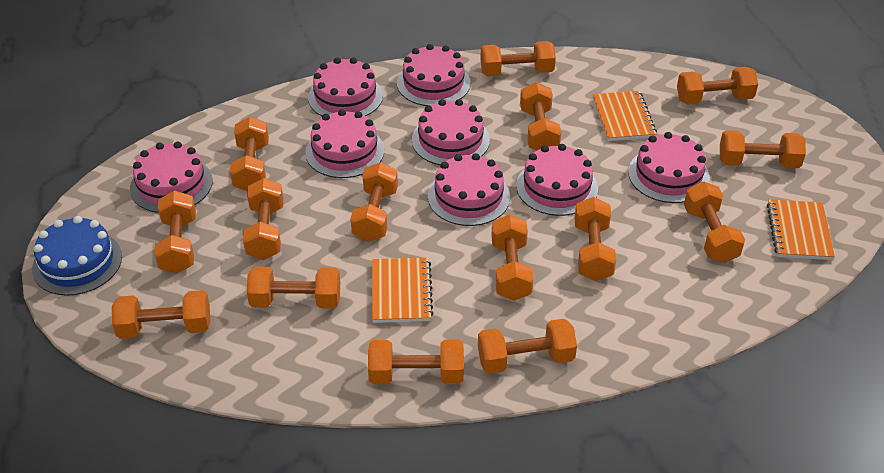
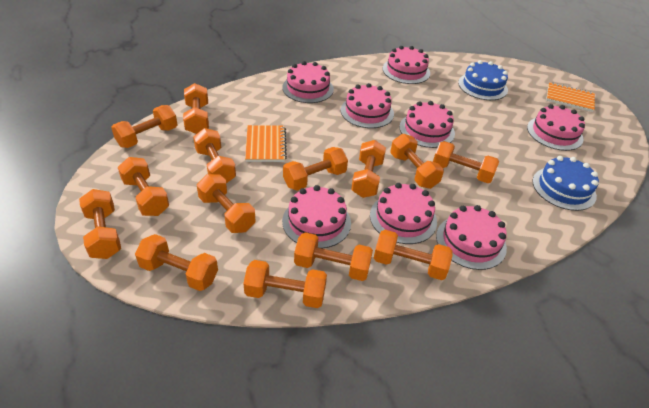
blue cake: 1 -> 2
orange dumbbell: 15 -> 14
orange notebook: 3 -> 2

